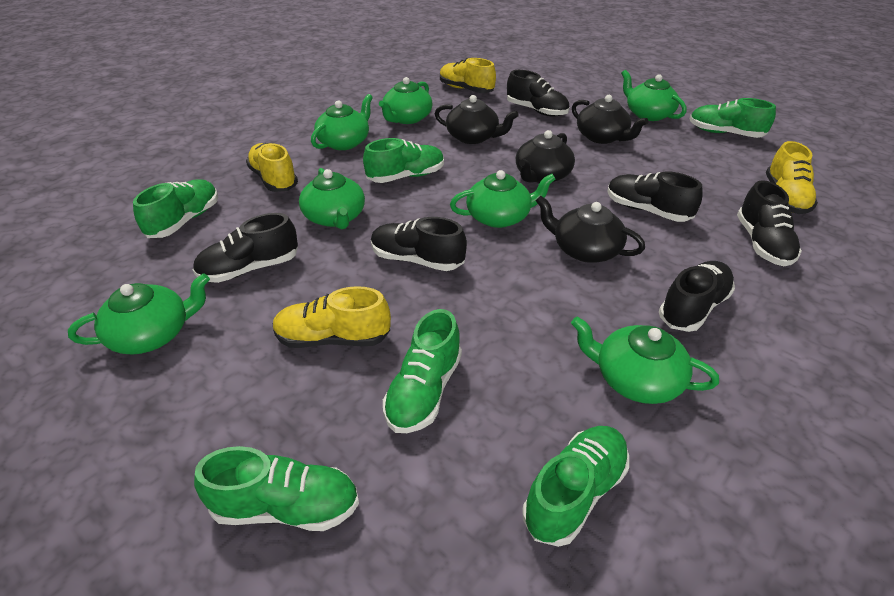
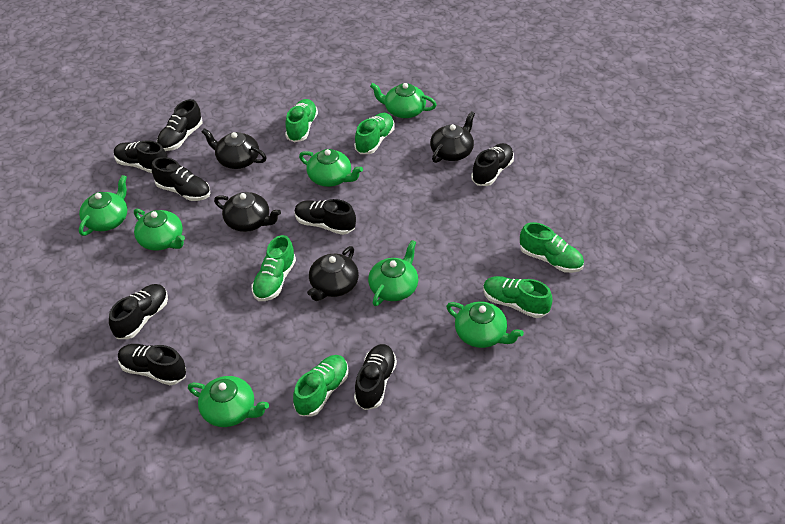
black shoe: 6 -> 8
yellow shoe: 4 -> 0

